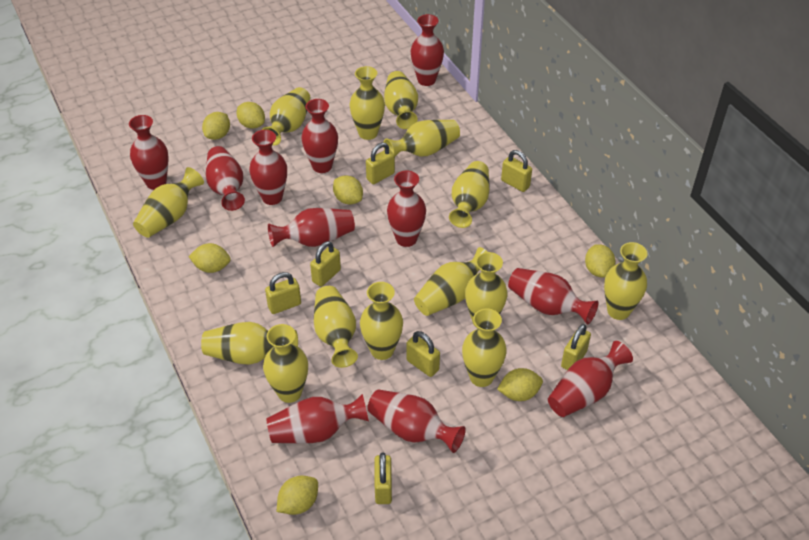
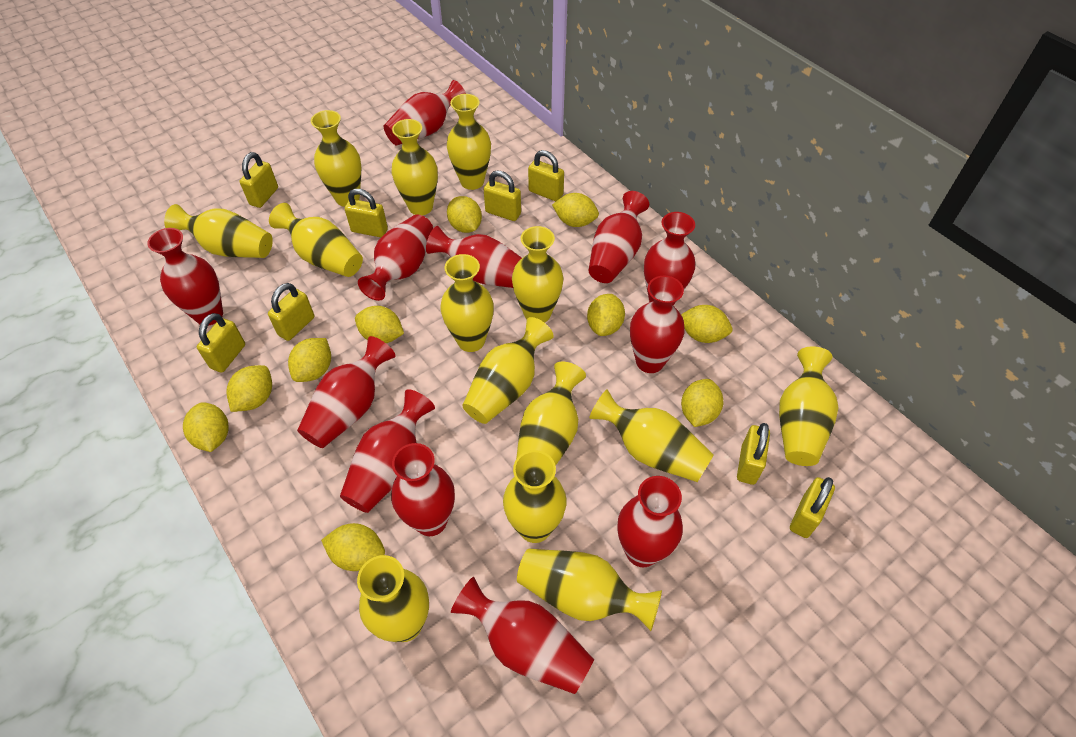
red vase: 11 -> 12
yellow lemon: 7 -> 10
yellow padlock: 7 -> 8

